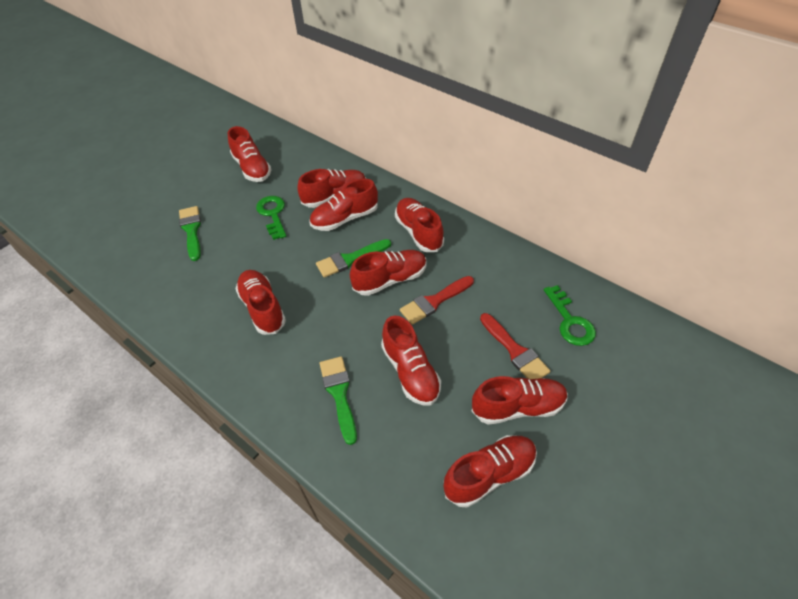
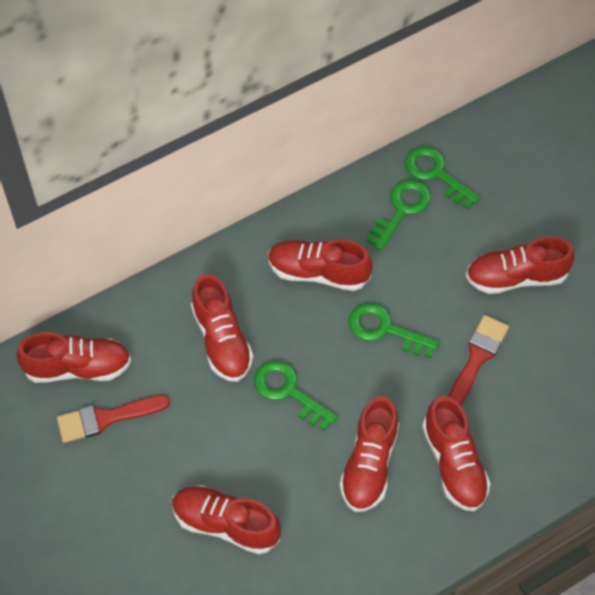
green brush: 3 -> 0
green key: 2 -> 4
red shoe: 9 -> 7

